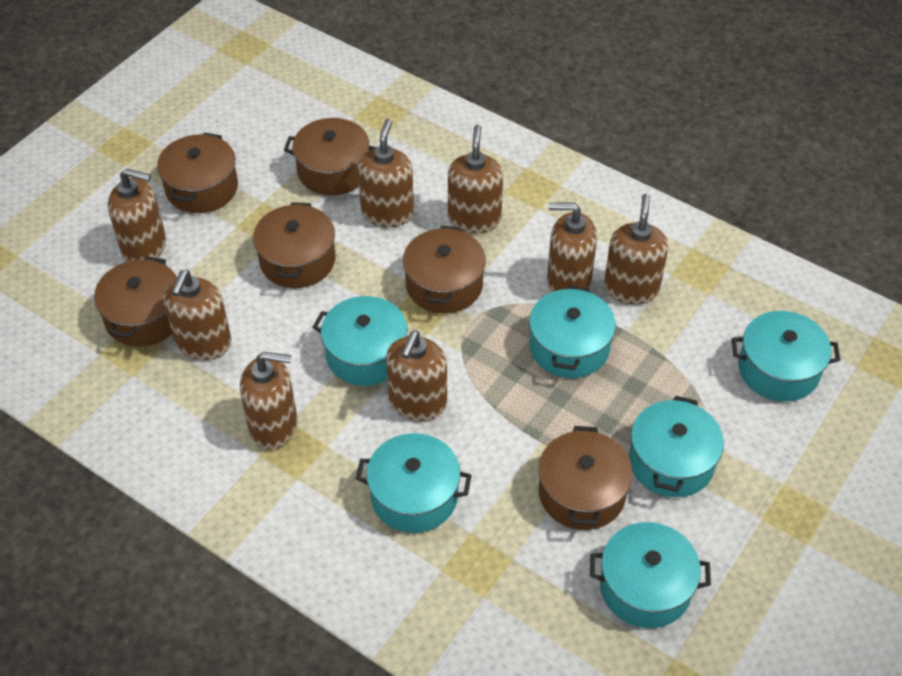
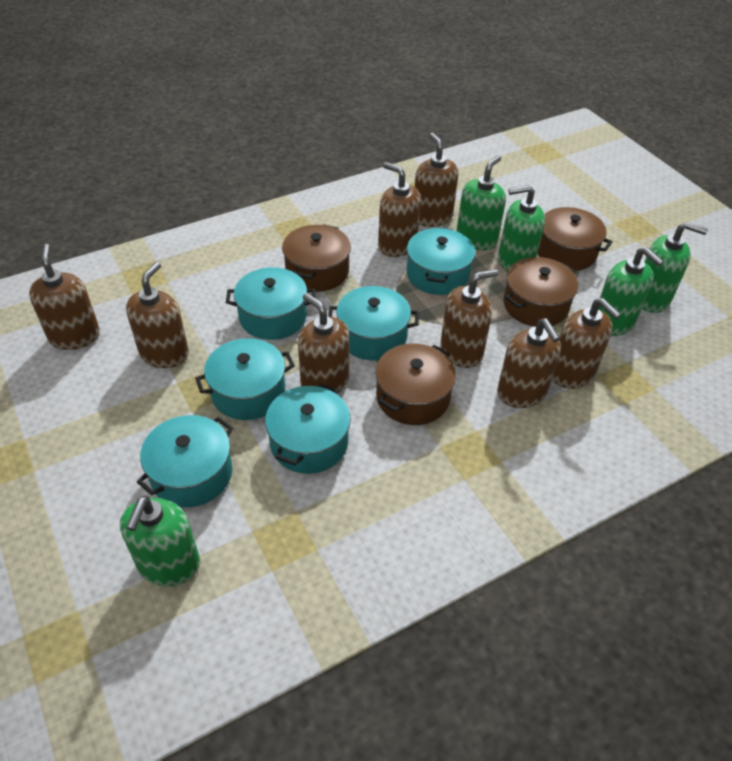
brown pot: 6 -> 4
green soap dispenser: 0 -> 5

